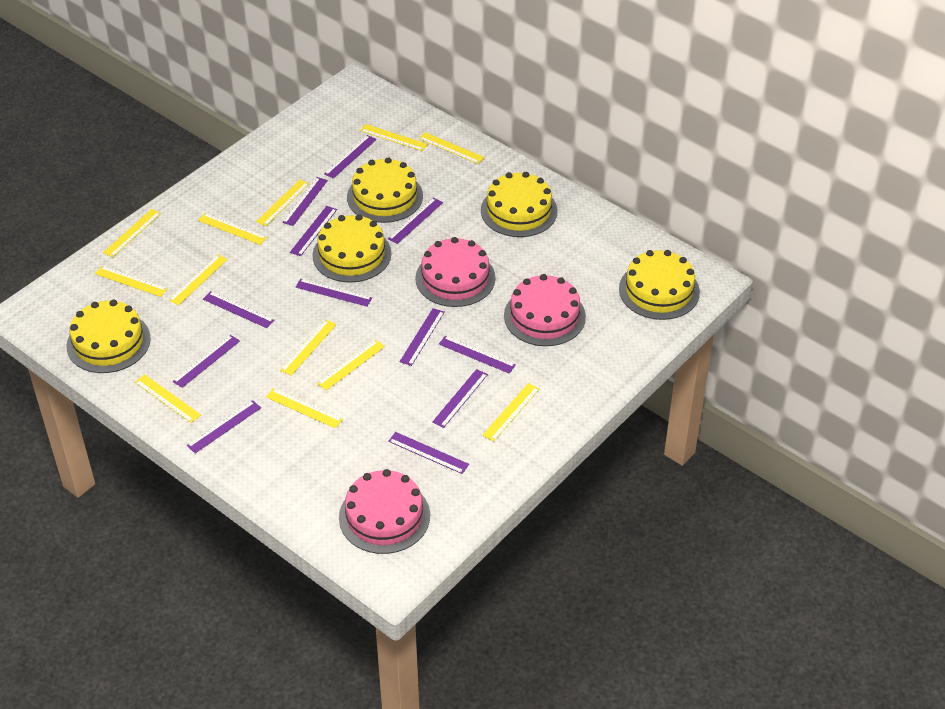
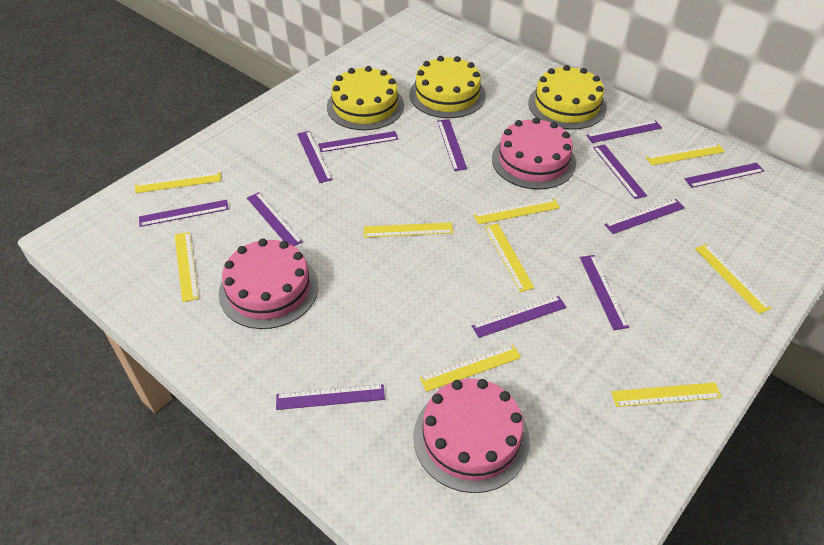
yellow cake: 5 -> 3
yellow ruler: 12 -> 9

